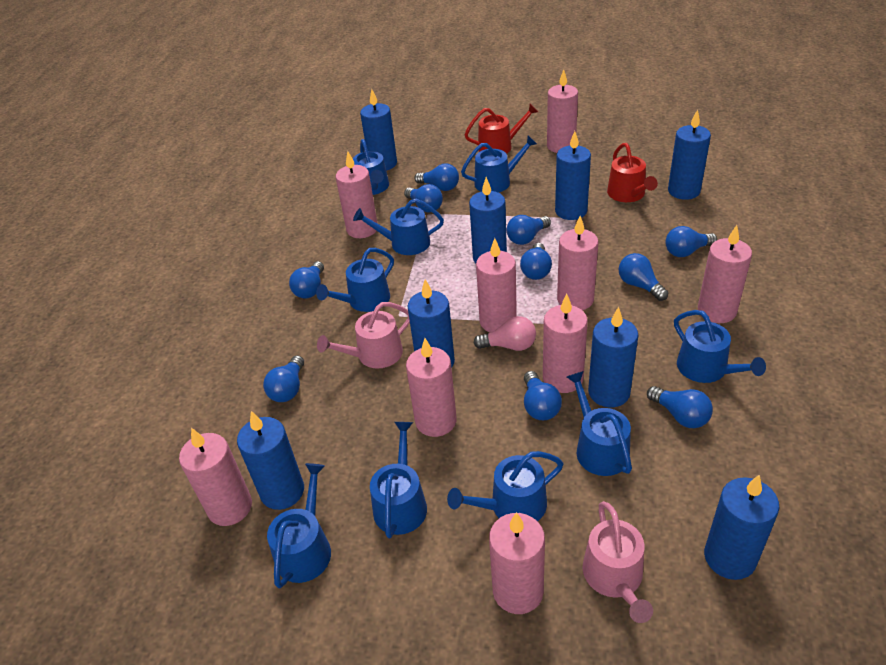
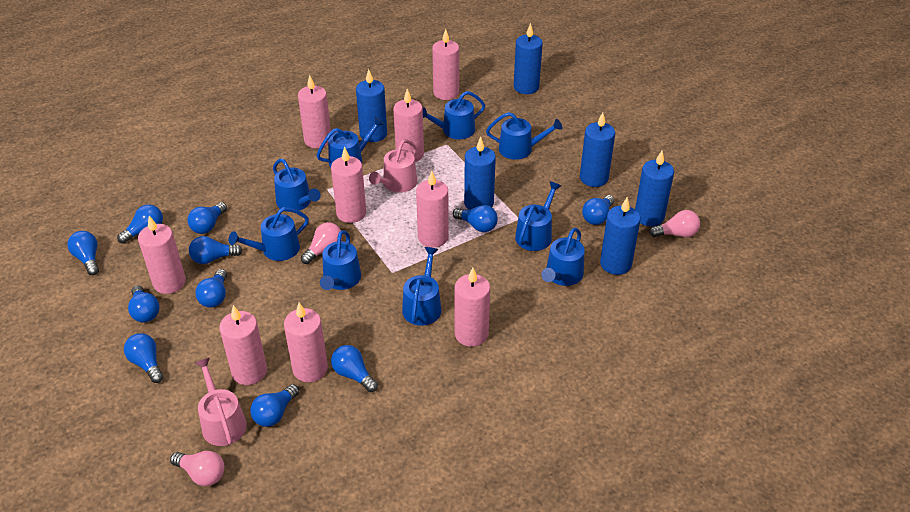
blue candle: 8 -> 6
blue light bulb: 10 -> 11
pink light bulb: 1 -> 3
red watering can: 2 -> 0

